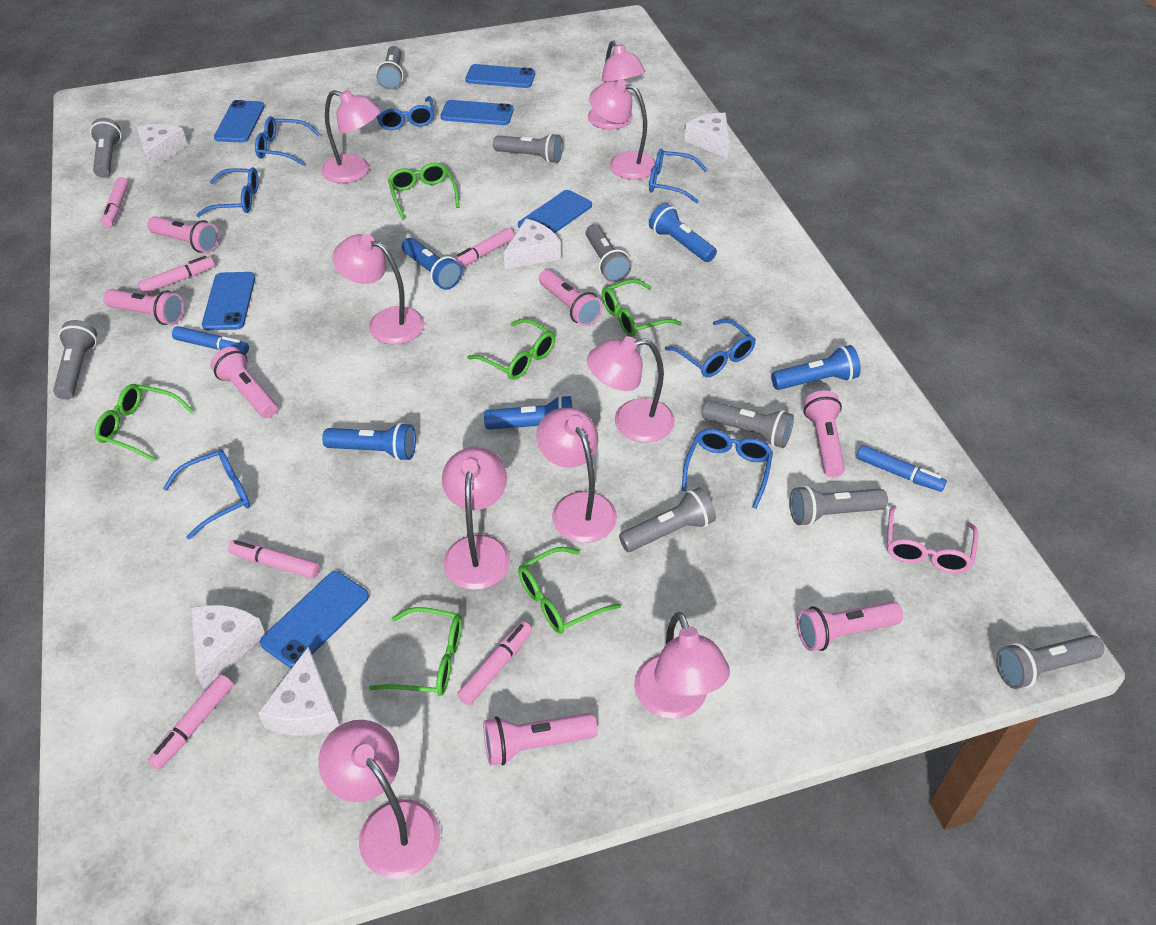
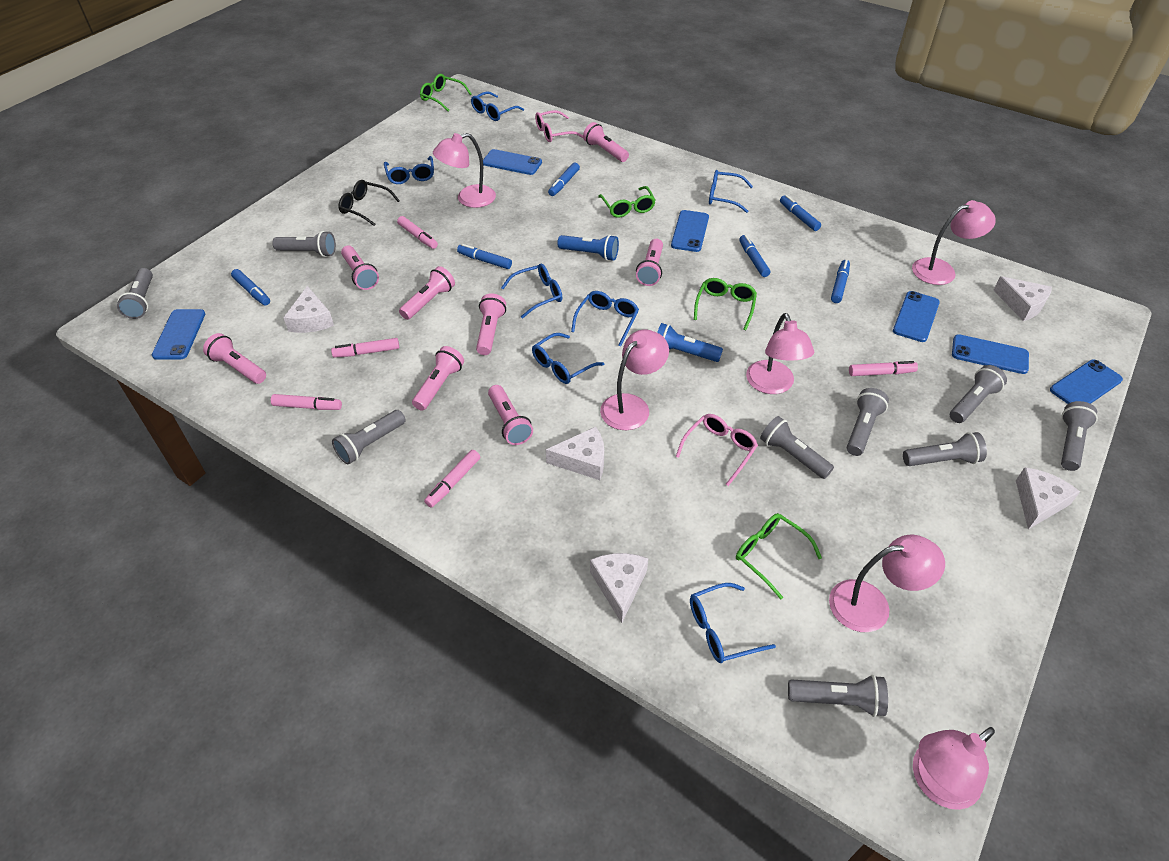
black glasses: 0 -> 1
blue flashlight: 5 -> 2
blue marker: 2 -> 6
green glasses: 6 -> 4
pink flashlight: 7 -> 8
pink glasses: 1 -> 2
pink lamp: 9 -> 6
pink marker: 6 -> 5

